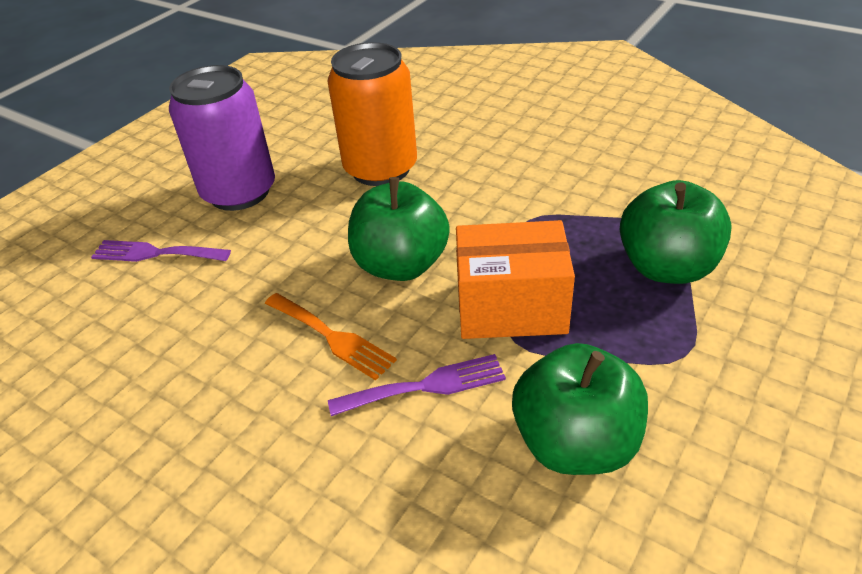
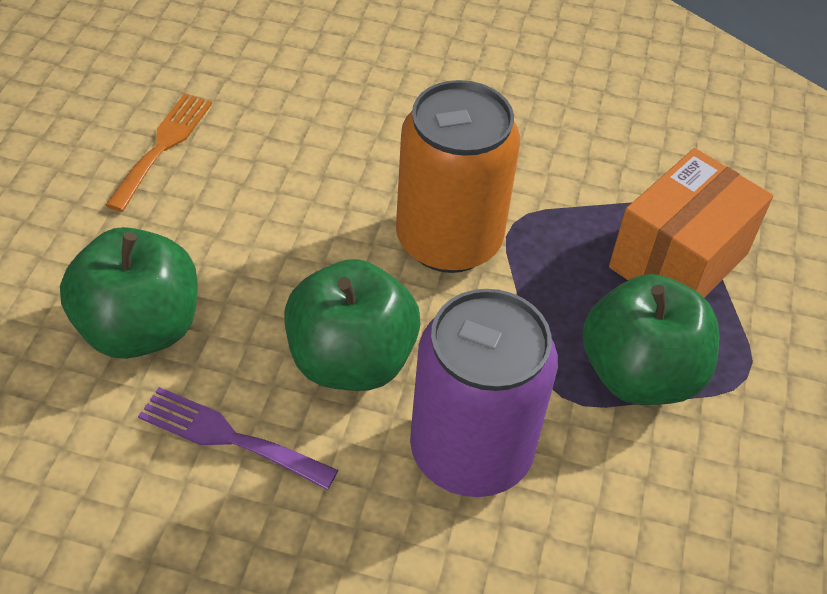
purple fork: 2 -> 1

